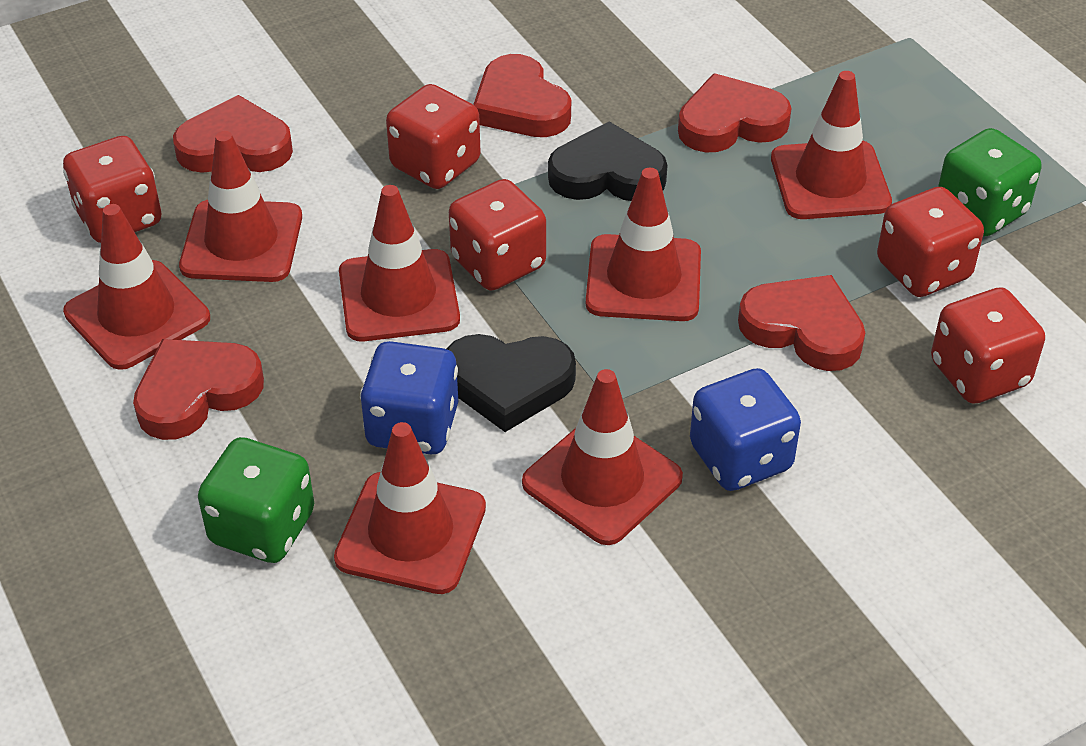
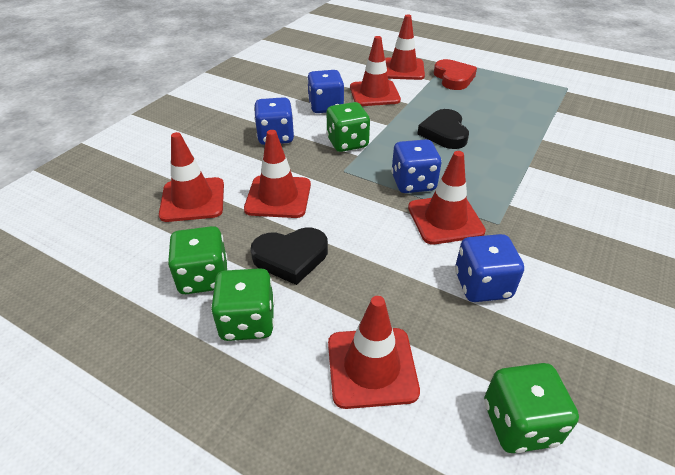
blue dice: 2 -> 4
green dice: 2 -> 4
red dice: 5 -> 0
red heart: 5 -> 1
red traffic cone: 7 -> 6

